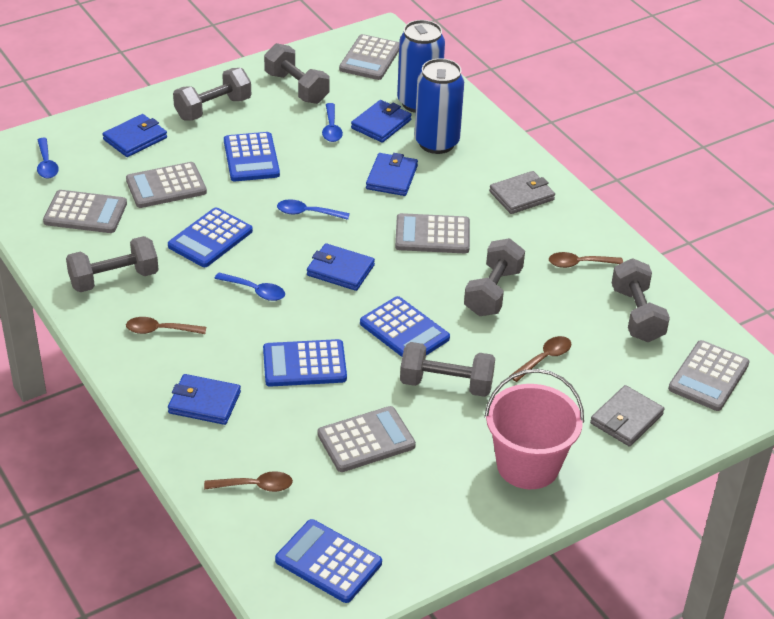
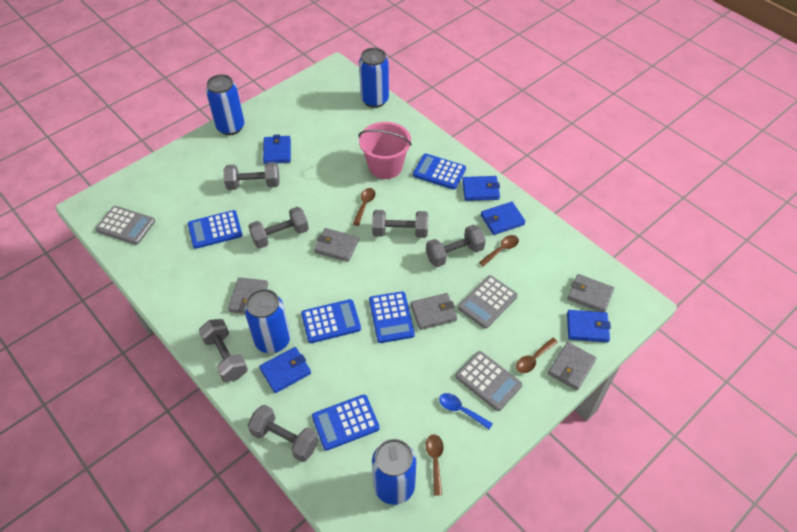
blue can: 2 -> 4
blue spoon: 4 -> 1
grey calculator: 6 -> 3
grey wallet: 2 -> 5

